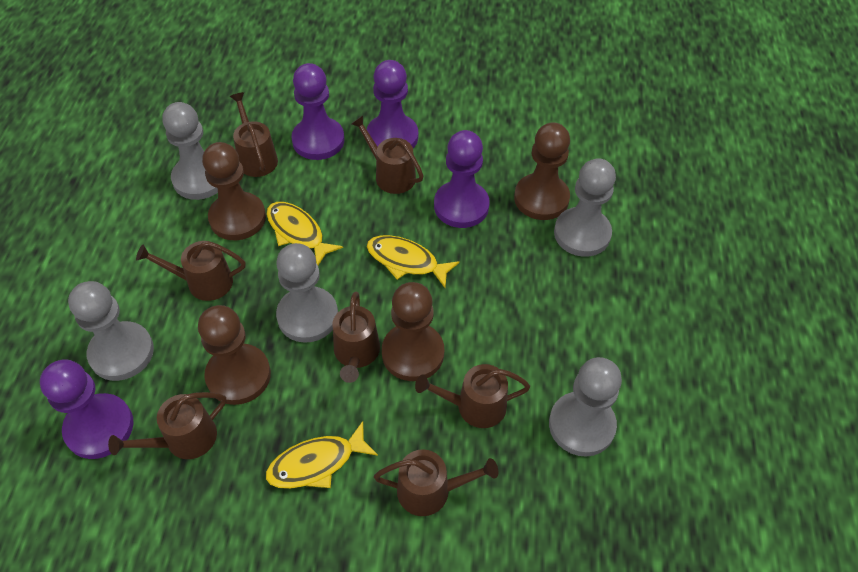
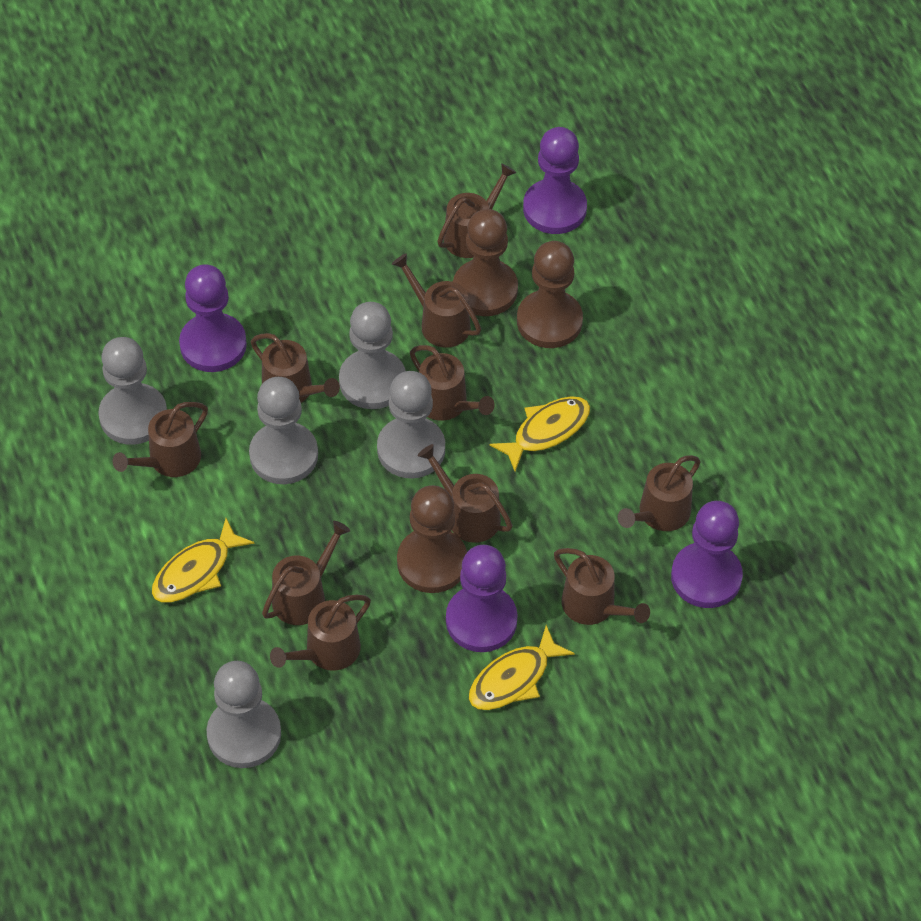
brown pawn: 4 -> 3
brown watering can: 7 -> 10

